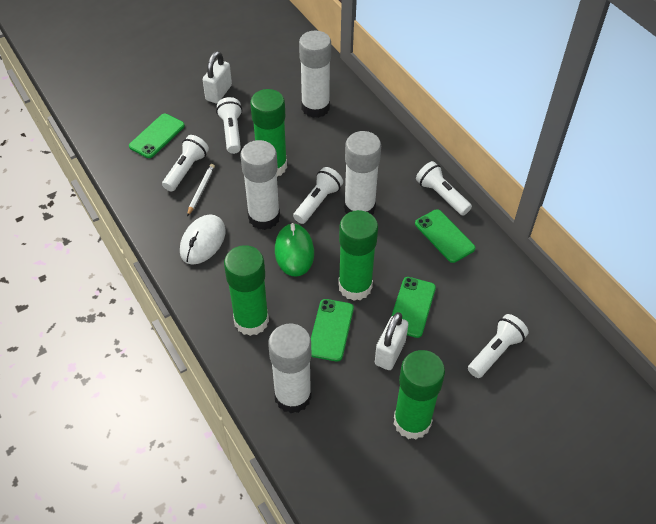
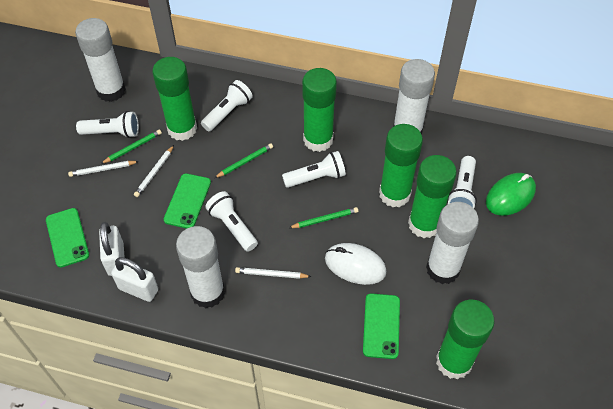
green glue stick: 4 -> 5
green pencil: 0 -> 3
green phone: 4 -> 3
white pencil: 1 -> 3

